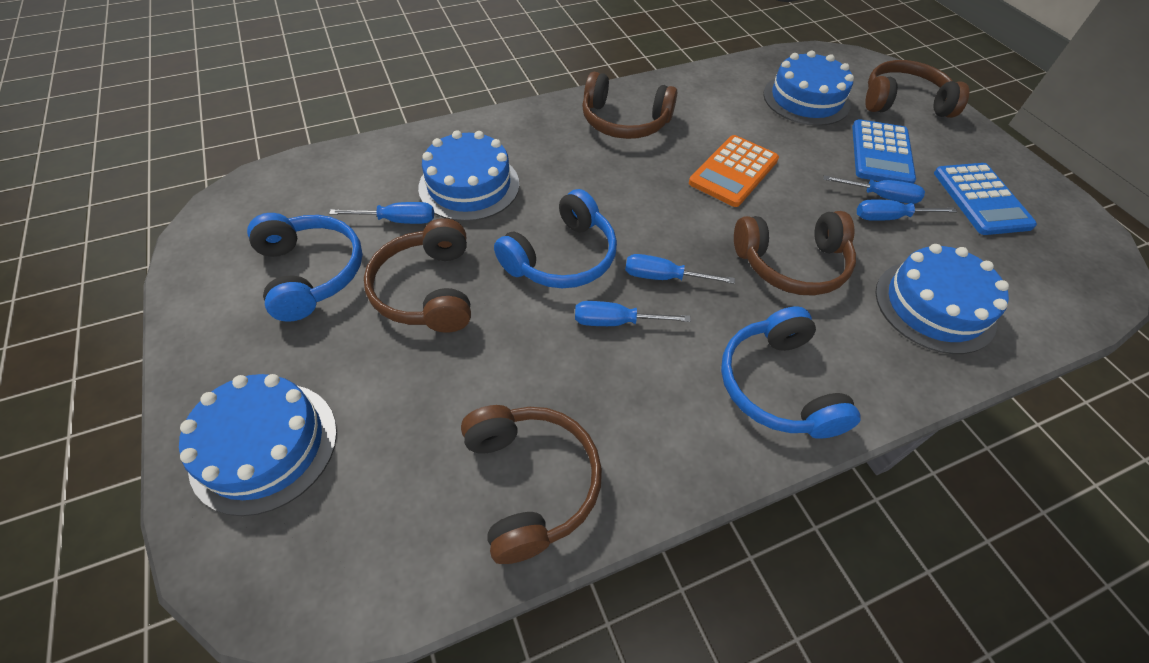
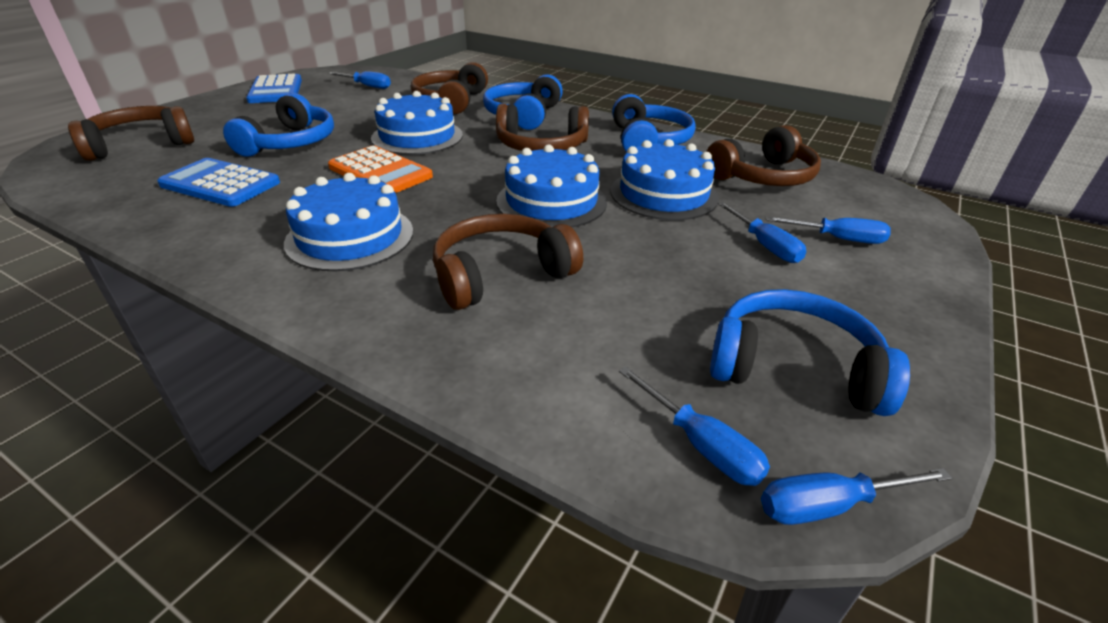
blue headphones: 3 -> 4

